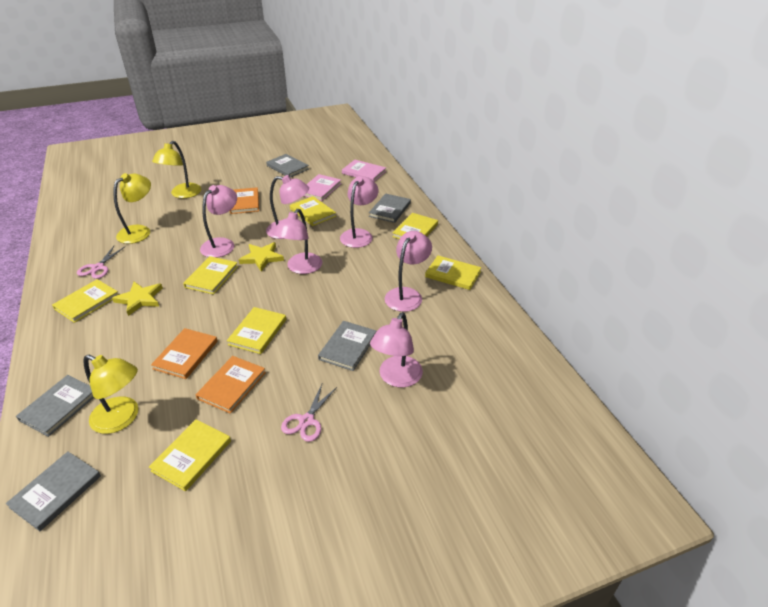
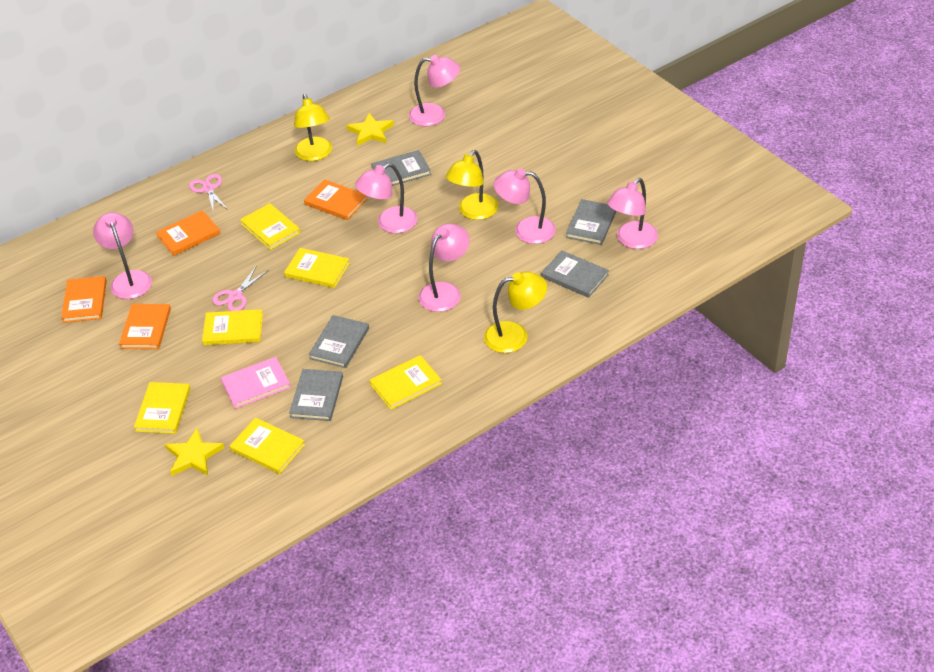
orange book: 3 -> 4
pink book: 2 -> 1
yellow book: 7 -> 6

